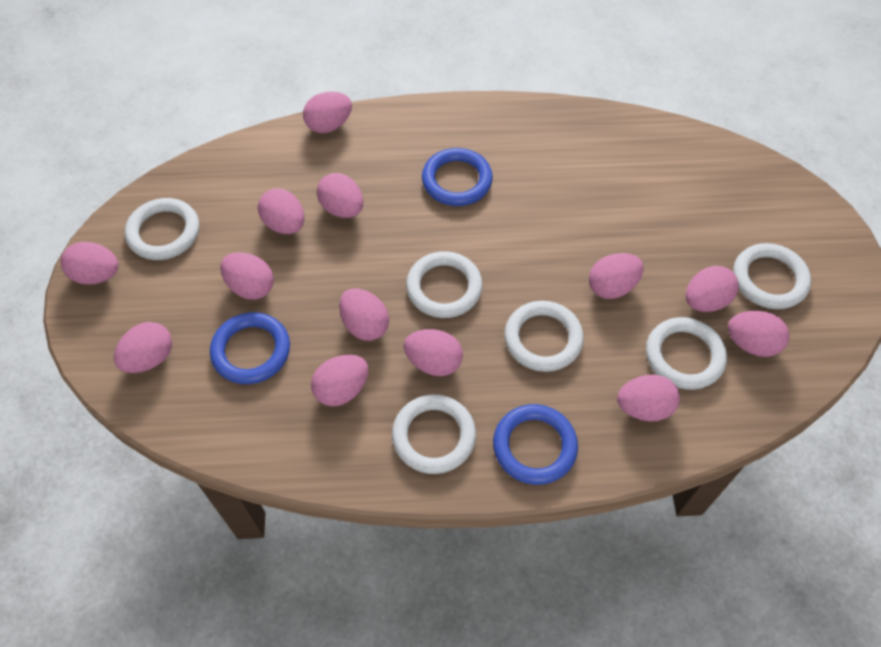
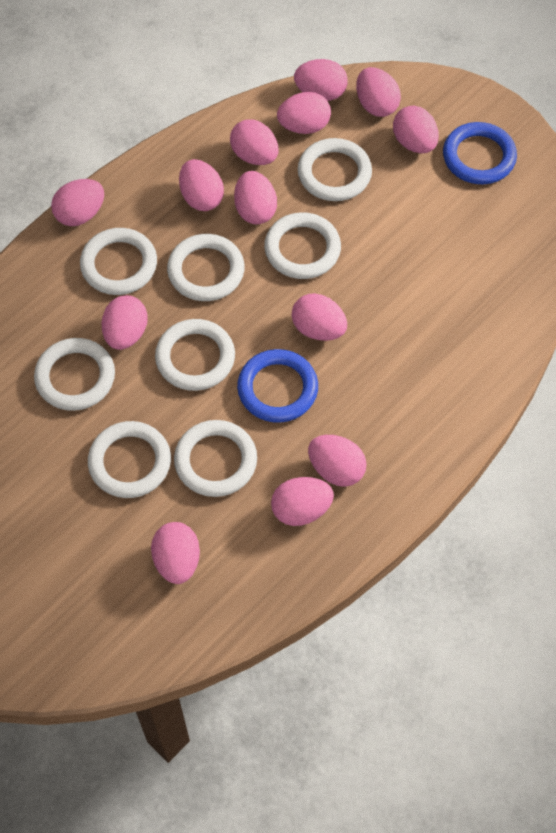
blue ring: 3 -> 2
white ring: 6 -> 8

